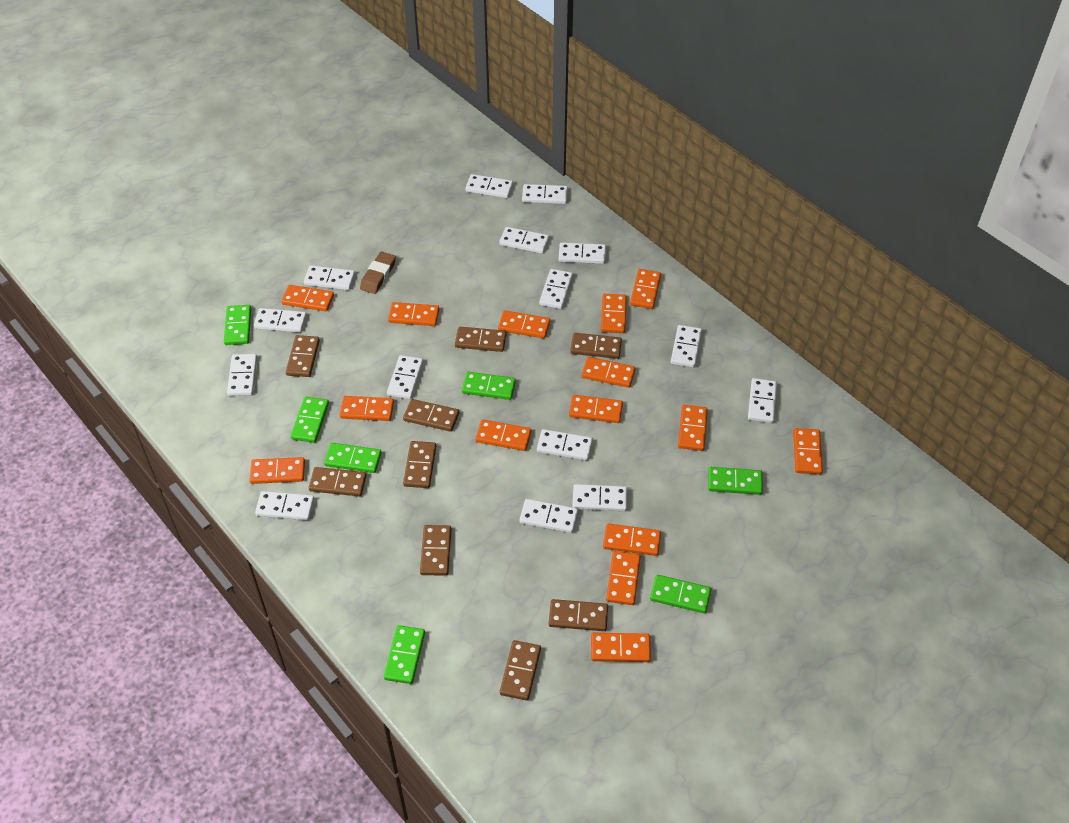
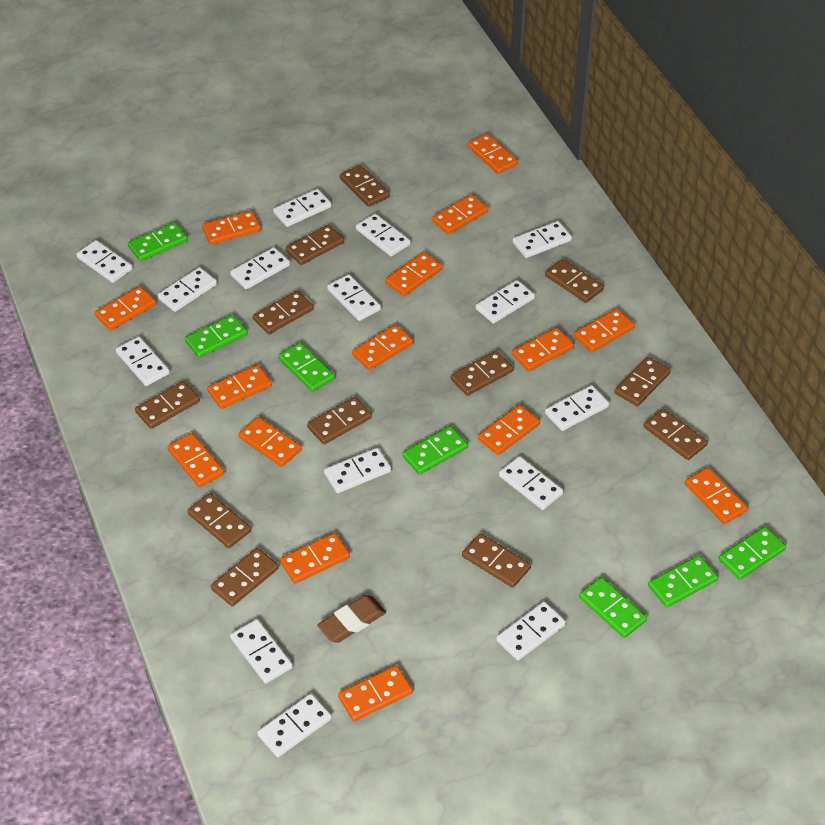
brown domino: 9 -> 12

